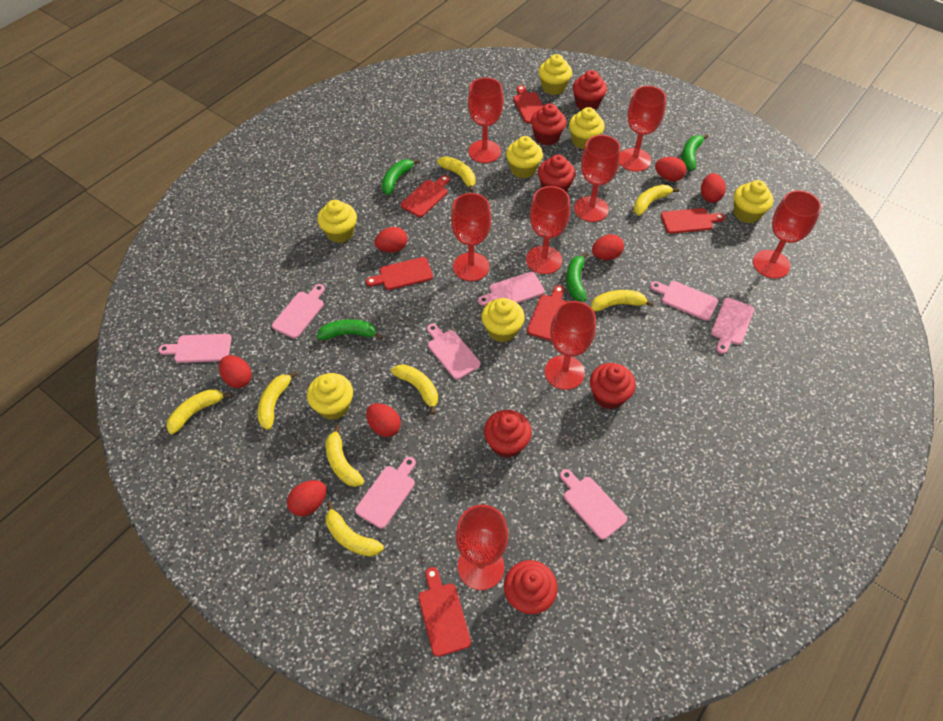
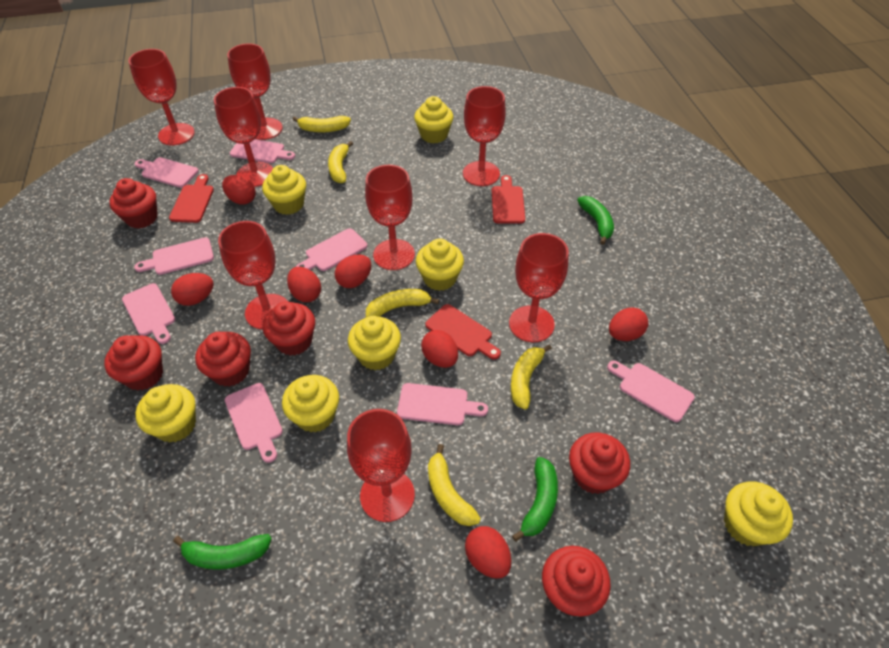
green banana: 4 -> 3
red cutting board: 6 -> 3
yellow banana: 8 -> 5

